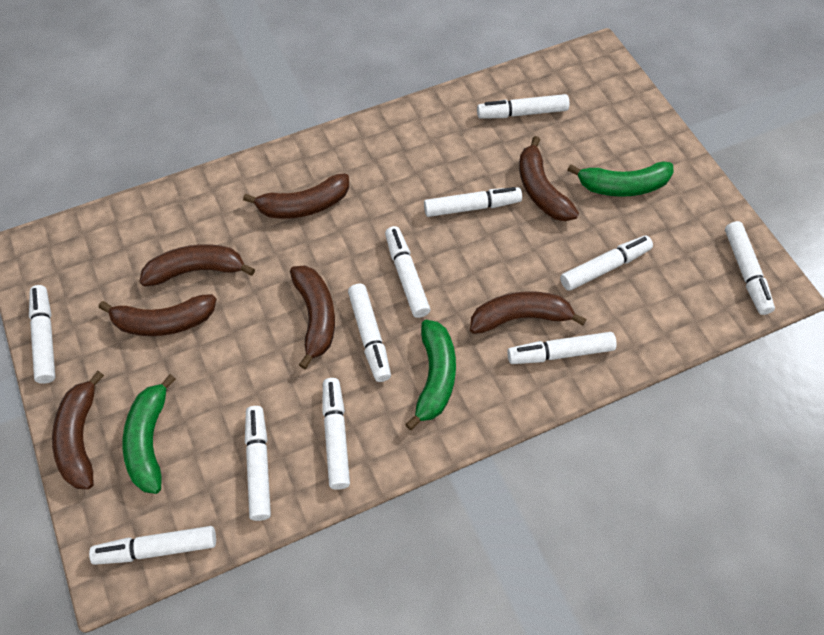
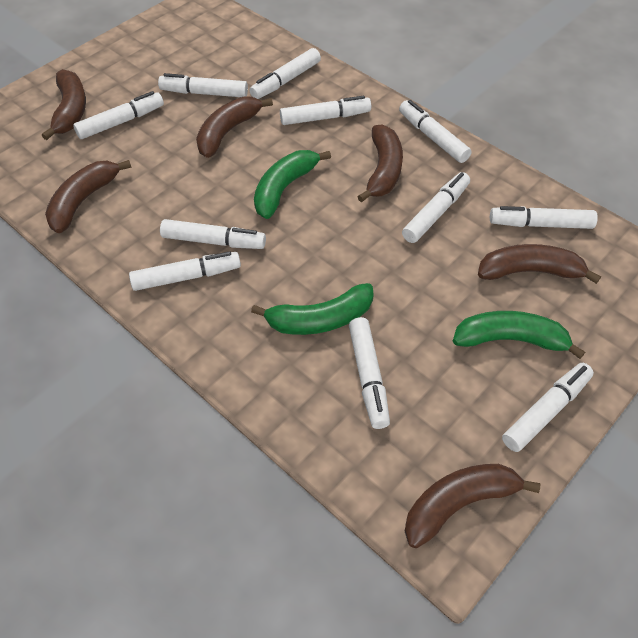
brown banana: 7 -> 6

